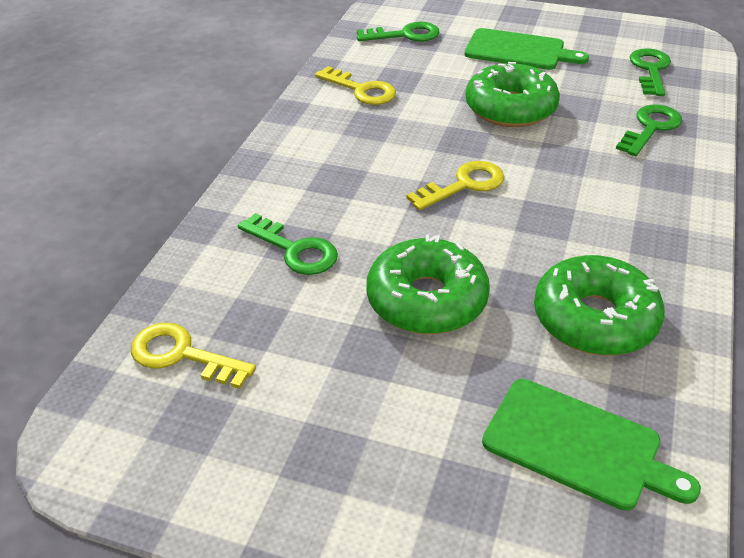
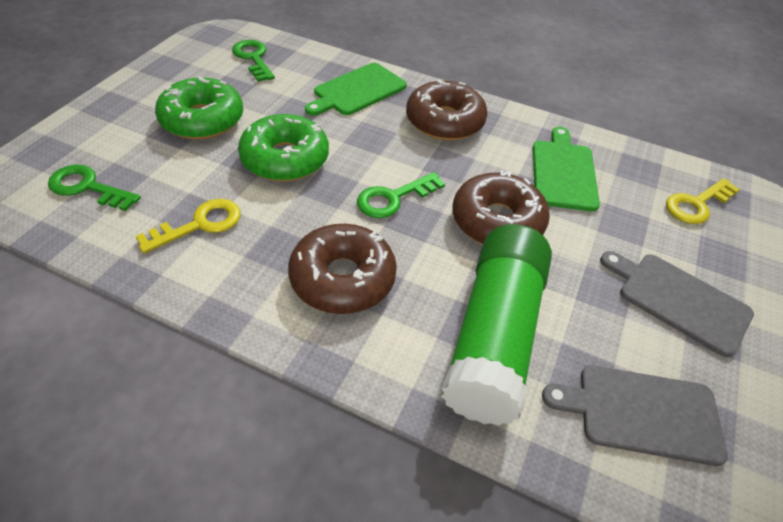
brown donut: 0 -> 3
green donut: 3 -> 2
green glue stick: 0 -> 1
green key: 4 -> 3
grey cutting board: 0 -> 2
yellow key: 3 -> 2

